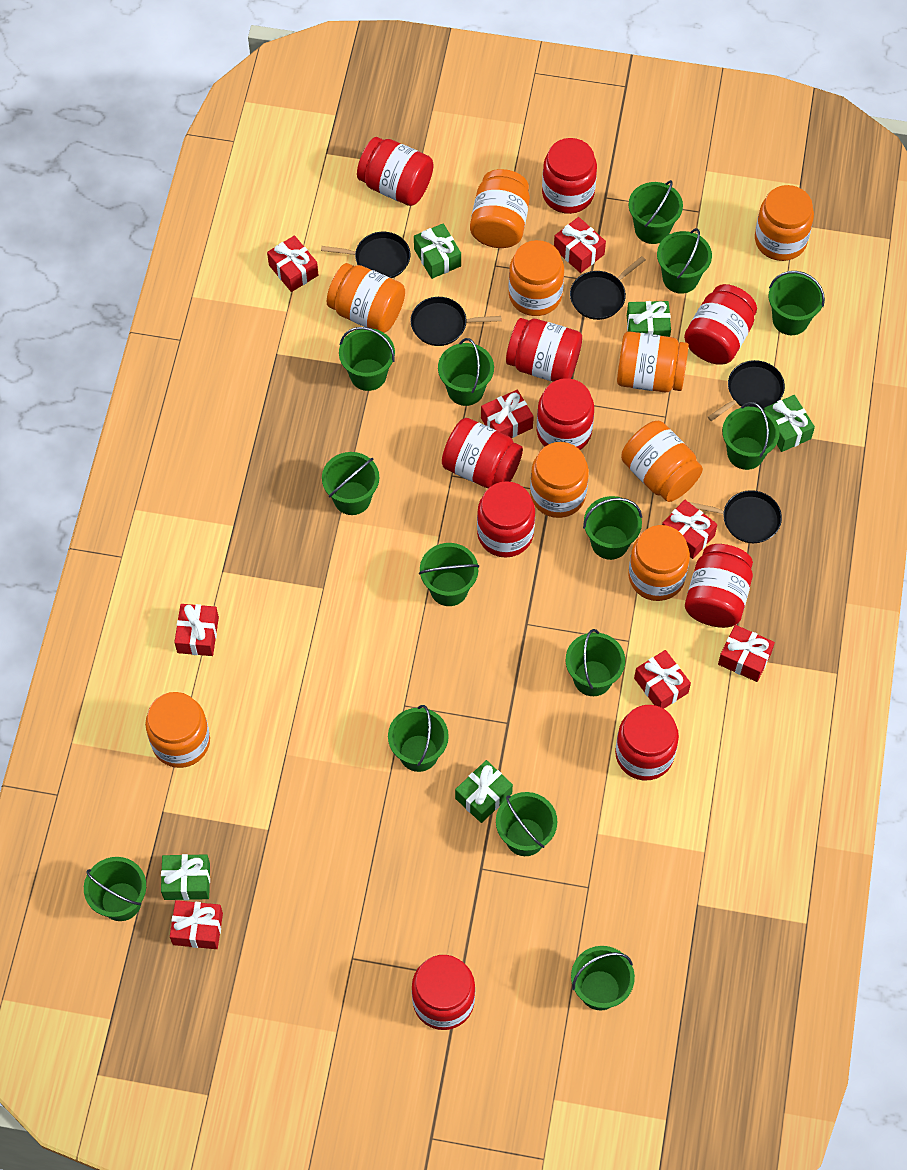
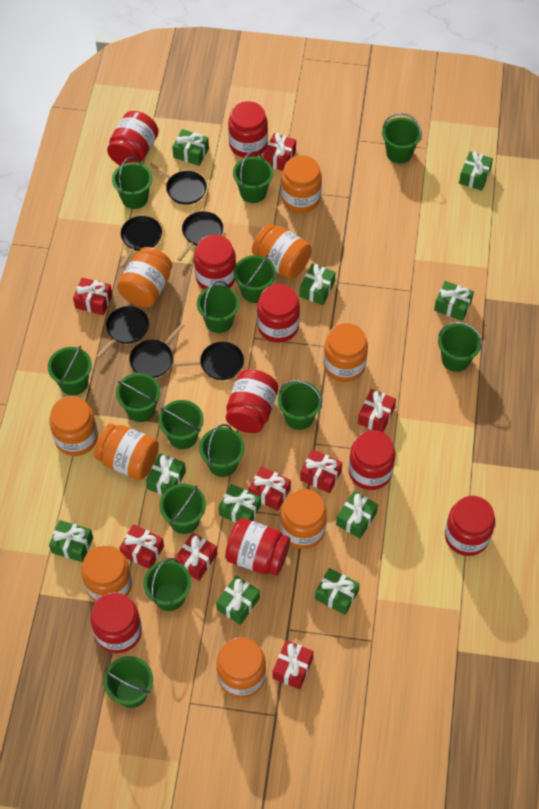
black pan: 5 -> 6
green gift: 5 -> 10
red jar: 10 -> 9

